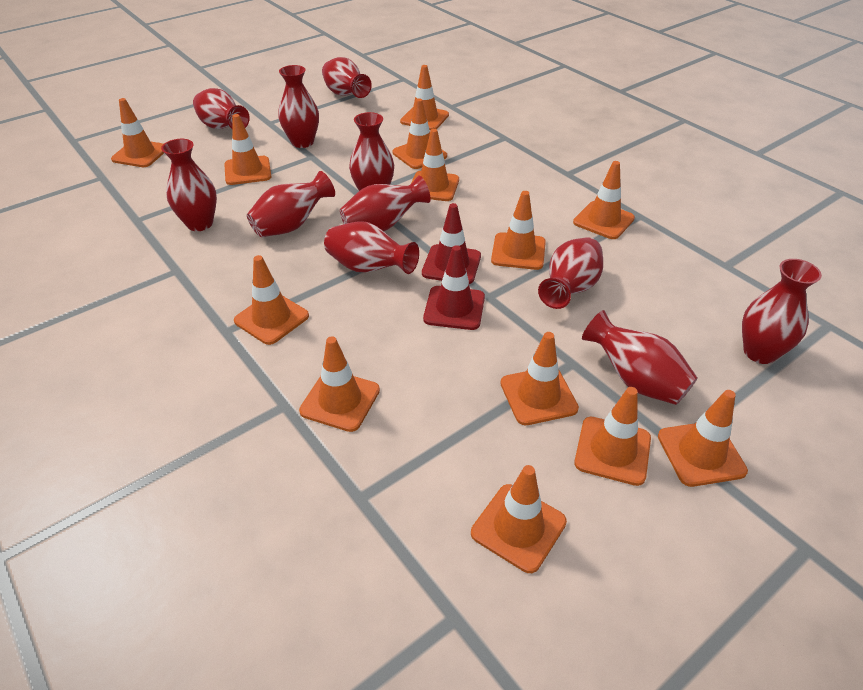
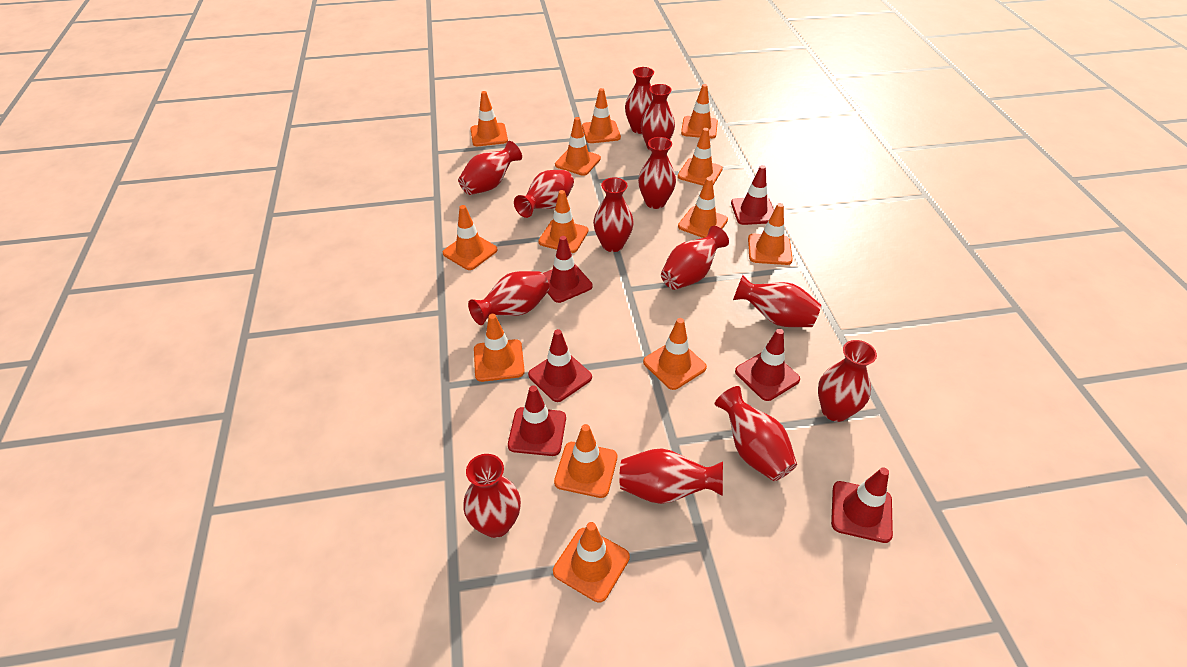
red traffic cone: 2 -> 6
red vase: 11 -> 13

